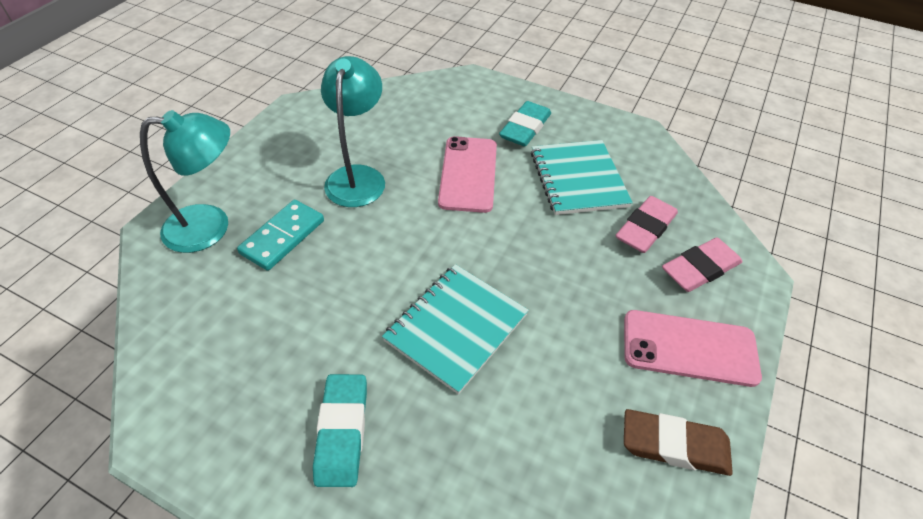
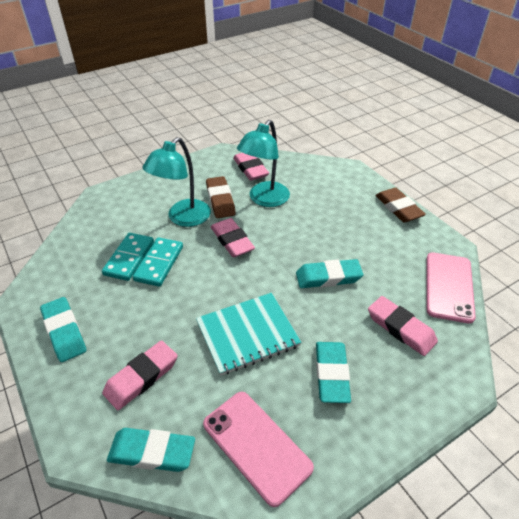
brown eraser: 1 -> 2
pink eraser: 2 -> 4
turquoise domino: 1 -> 2
turquoise eraser: 2 -> 4
turquoise notebook: 2 -> 1

